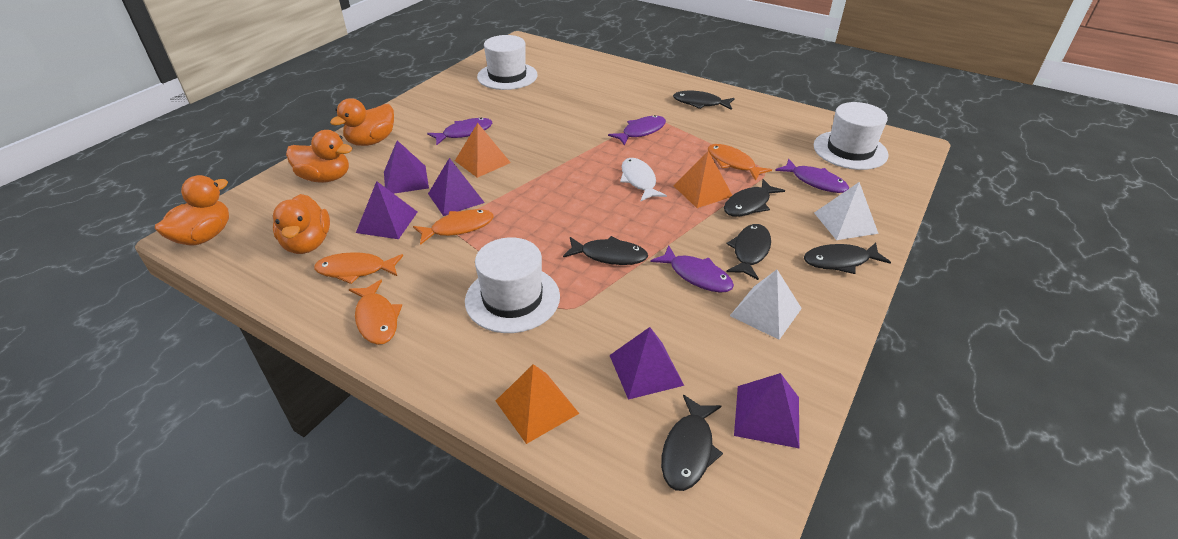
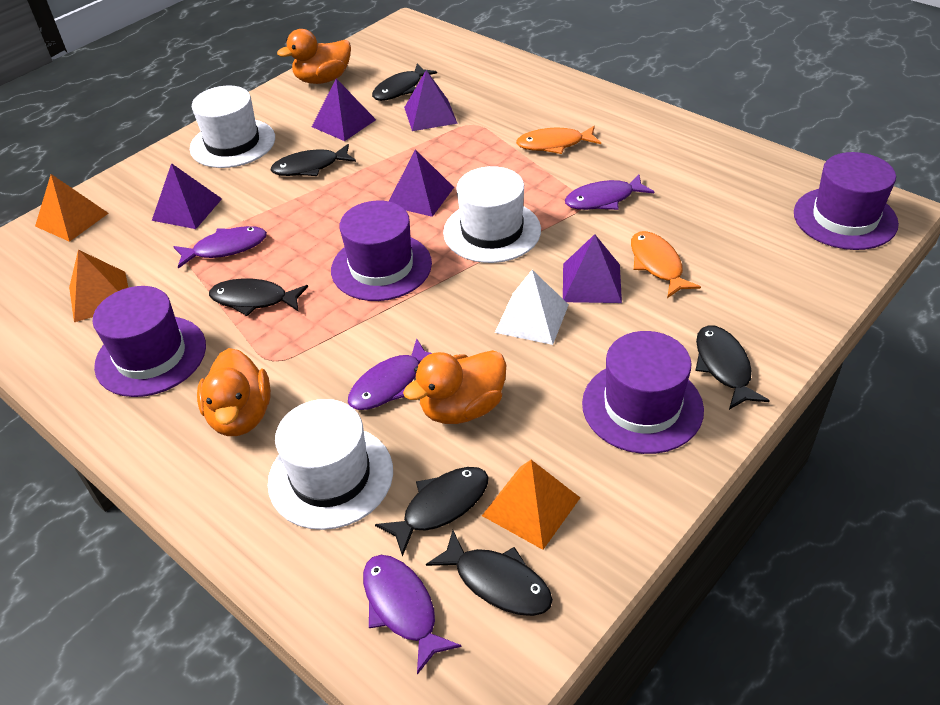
orange duck: 4 -> 3
orange fish: 4 -> 2
purple hat: 0 -> 4
white fish: 1 -> 0
white pyramid: 2 -> 1

